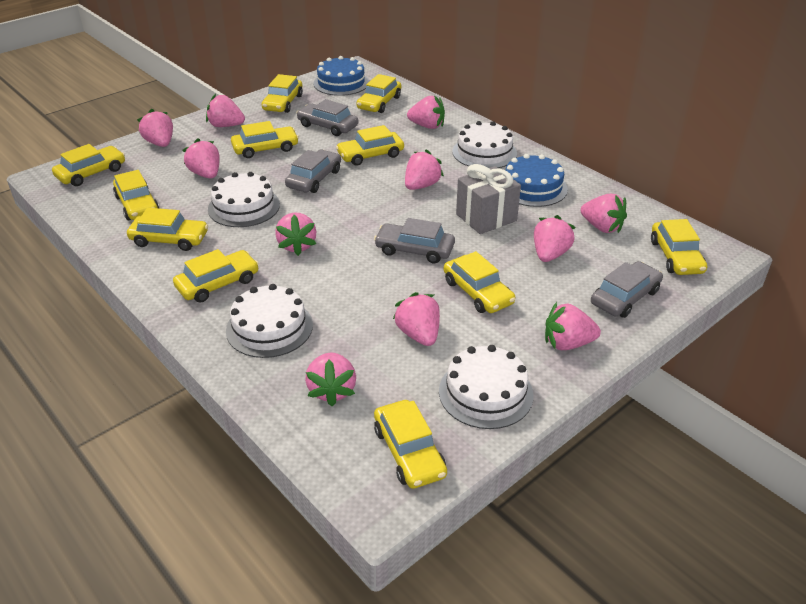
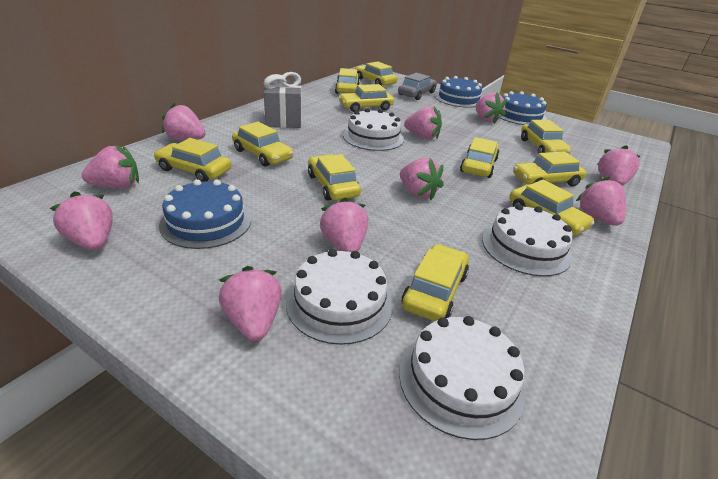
blue cake: 2 -> 3
grey car: 4 -> 1
pink strawberry: 11 -> 10

